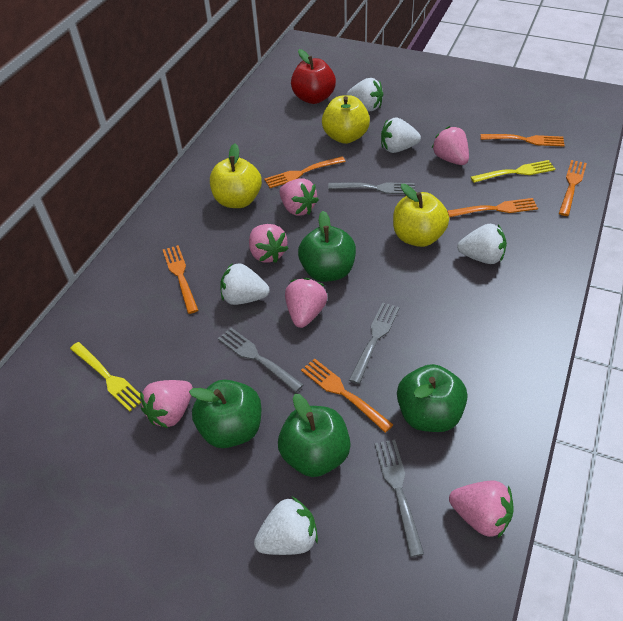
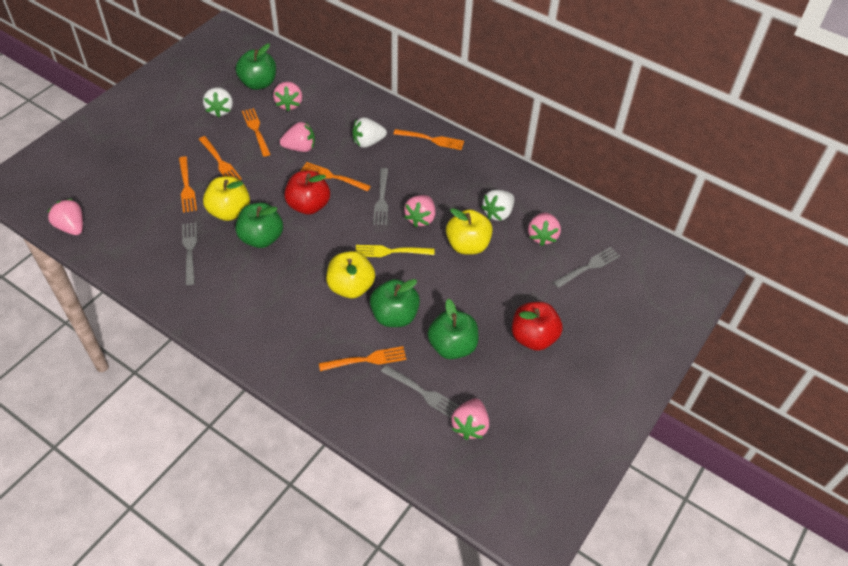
red apple: 1 -> 2
white strawberry: 5 -> 3
yellow fork: 2 -> 1

